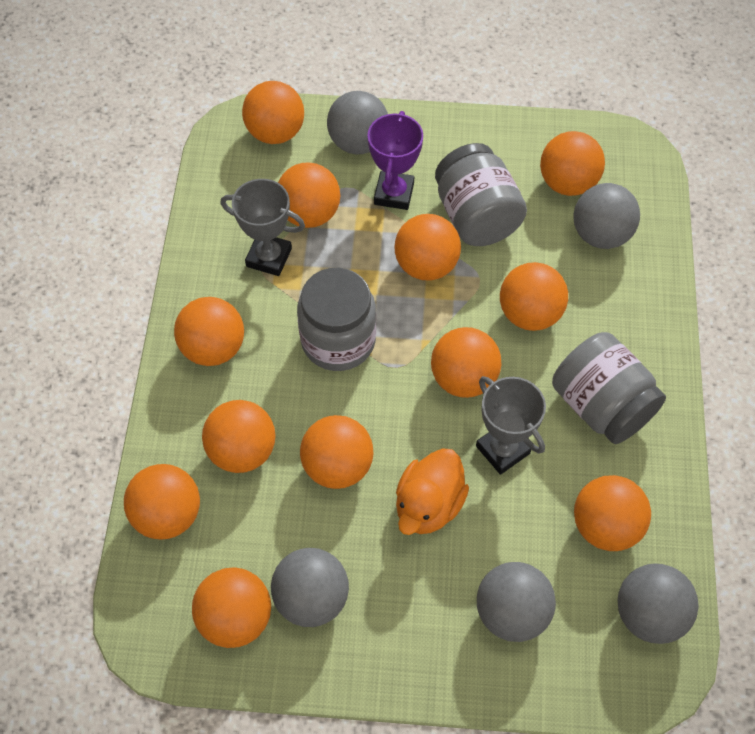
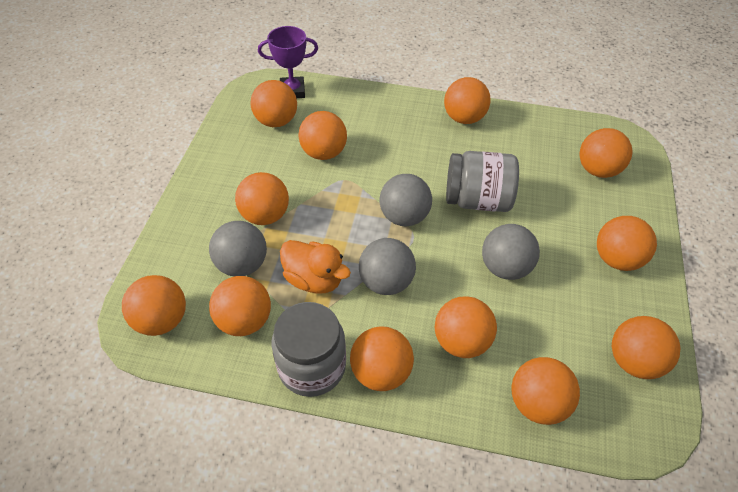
grey ball: 5 -> 4
grey jar: 3 -> 2
grey trophy: 2 -> 0

